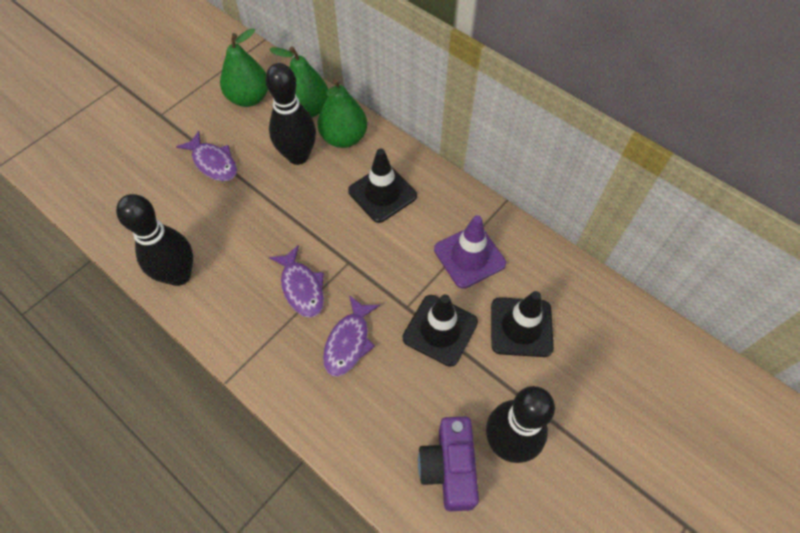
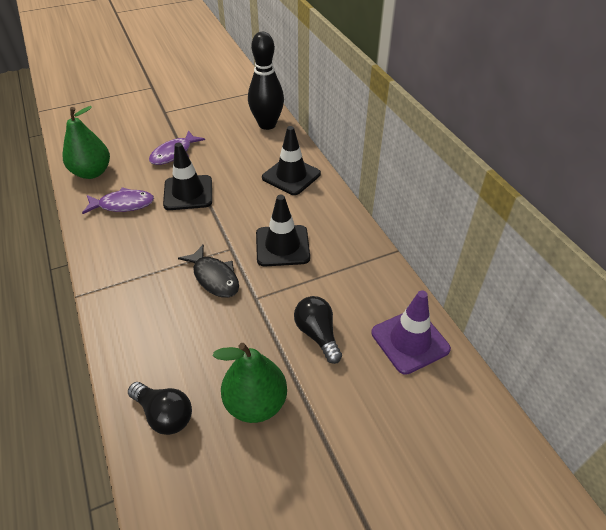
black bowling pin: 3 -> 1
black fish: 0 -> 1
black light bulb: 0 -> 2
green pear: 3 -> 2
purple camera: 1 -> 0
purple fish: 3 -> 2

